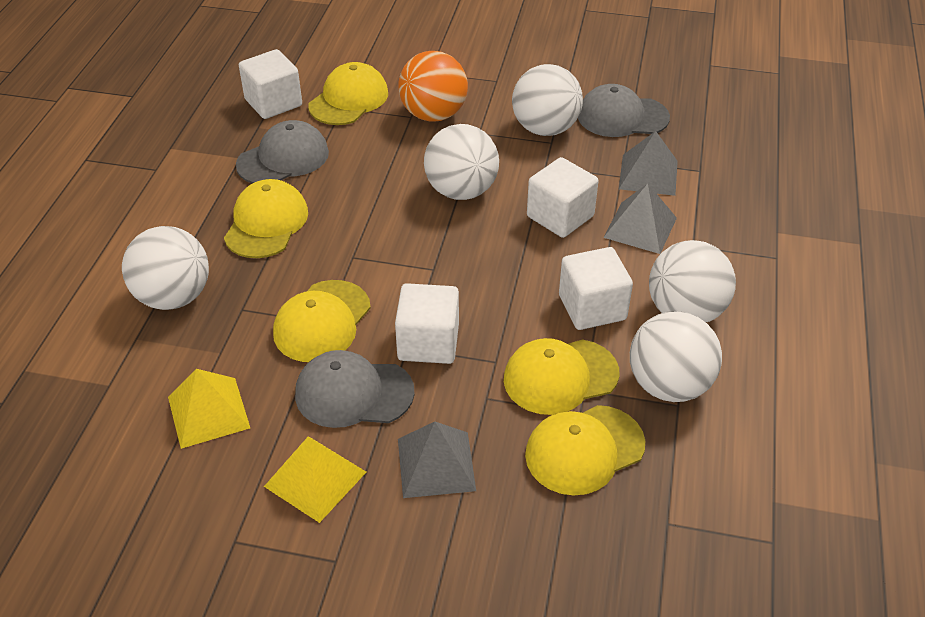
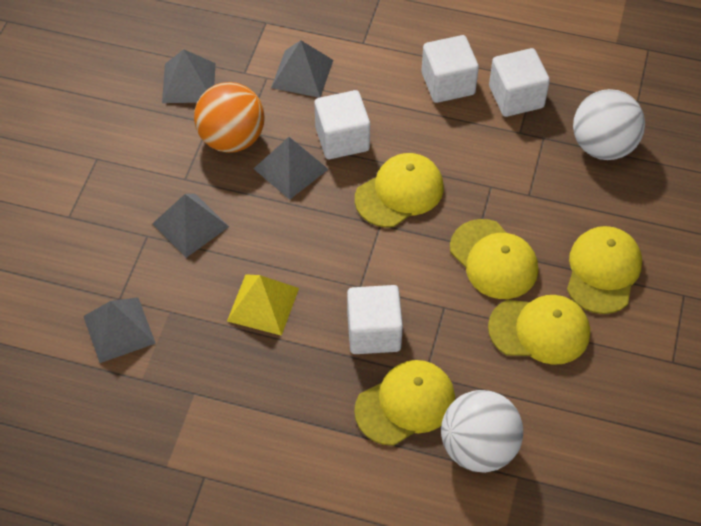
grey cap: 3 -> 0
grey pyramid: 3 -> 5
white ball: 5 -> 2
yellow pyramid: 2 -> 1

